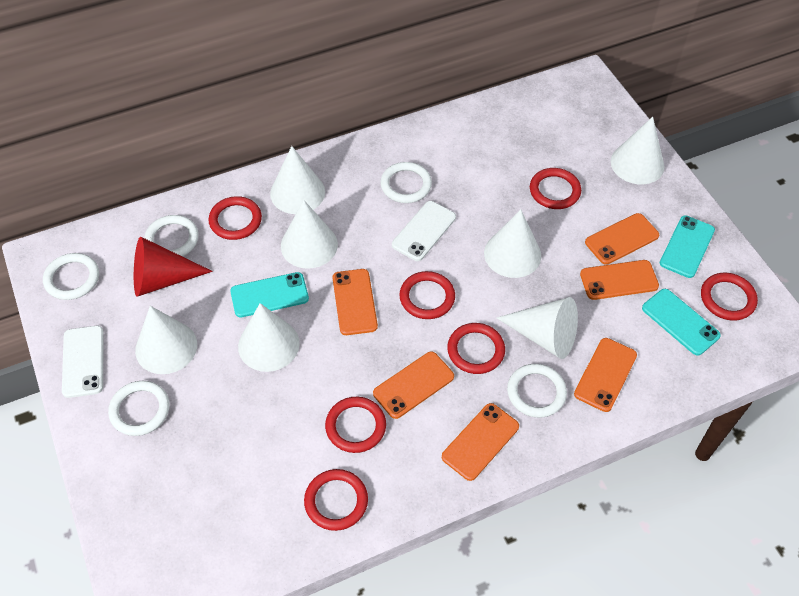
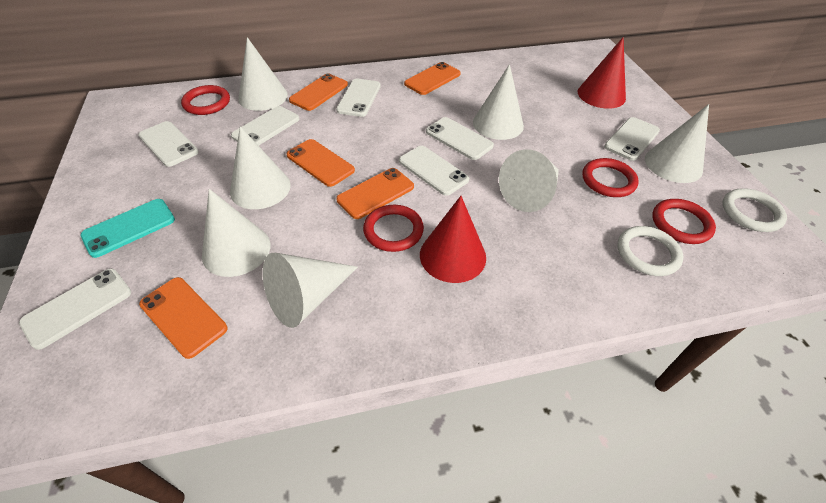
orange phone: 6 -> 5
red cone: 1 -> 2
red ring: 7 -> 4
turquoise phone: 3 -> 1
white phone: 2 -> 7
white ring: 5 -> 2

